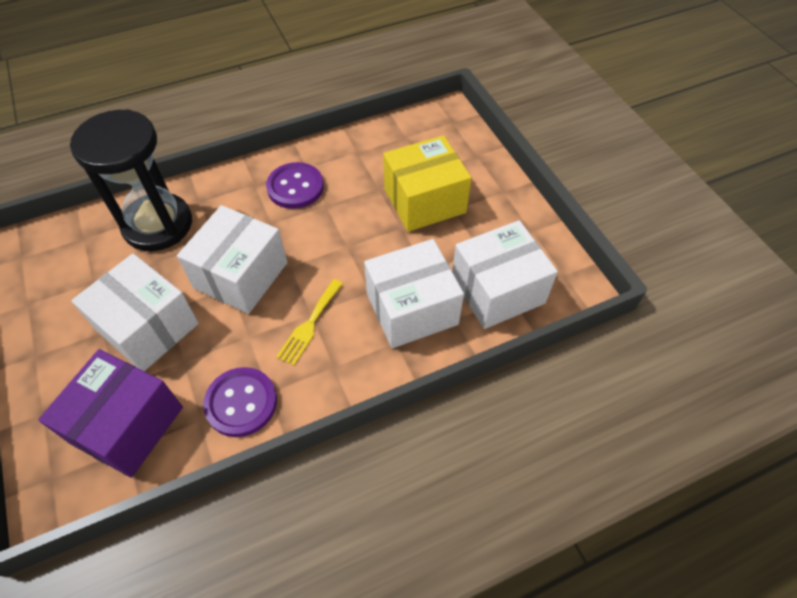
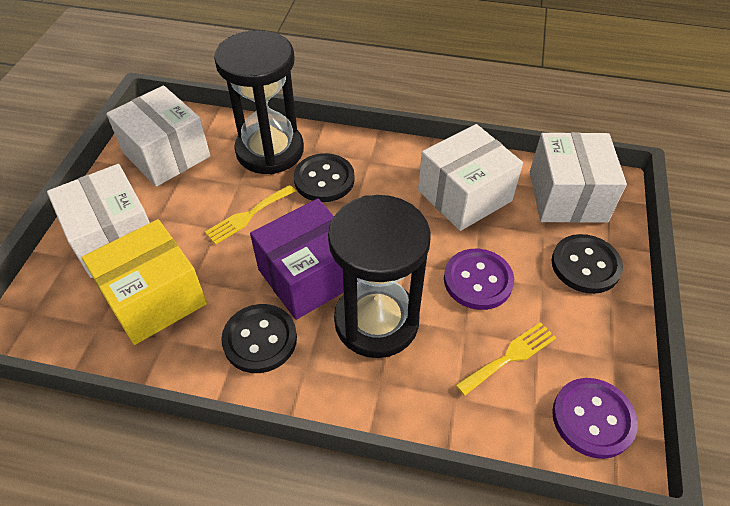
black button: 0 -> 3
black hourglass: 1 -> 2
yellow fork: 1 -> 2

